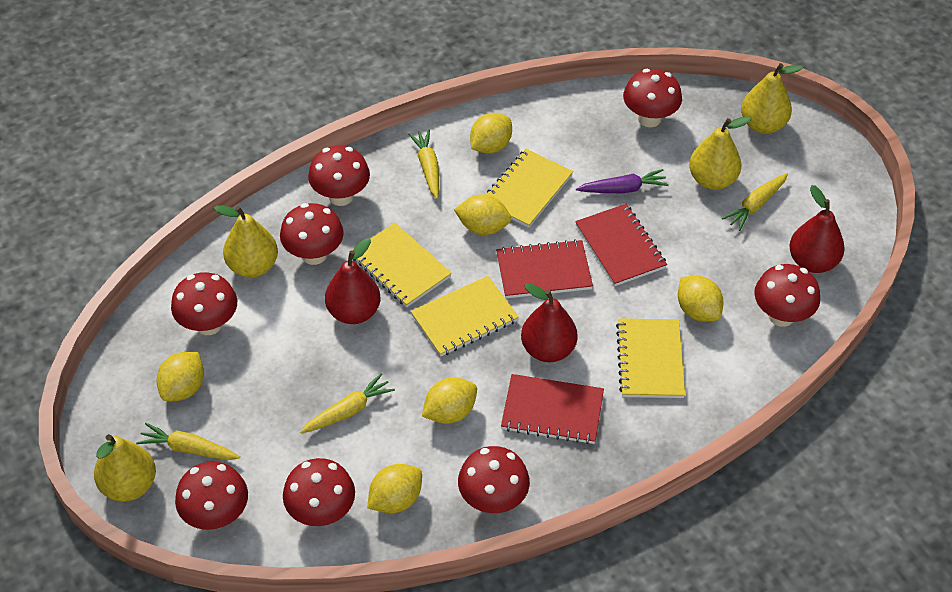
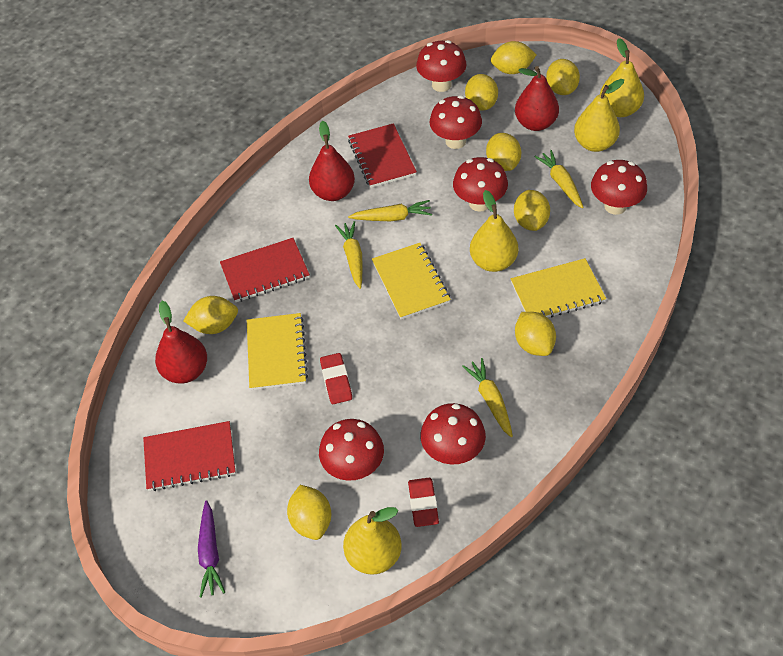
red eraser: 0 -> 2
red mushroom: 8 -> 6
yellow lemon: 6 -> 8
yellow notebook: 4 -> 3

